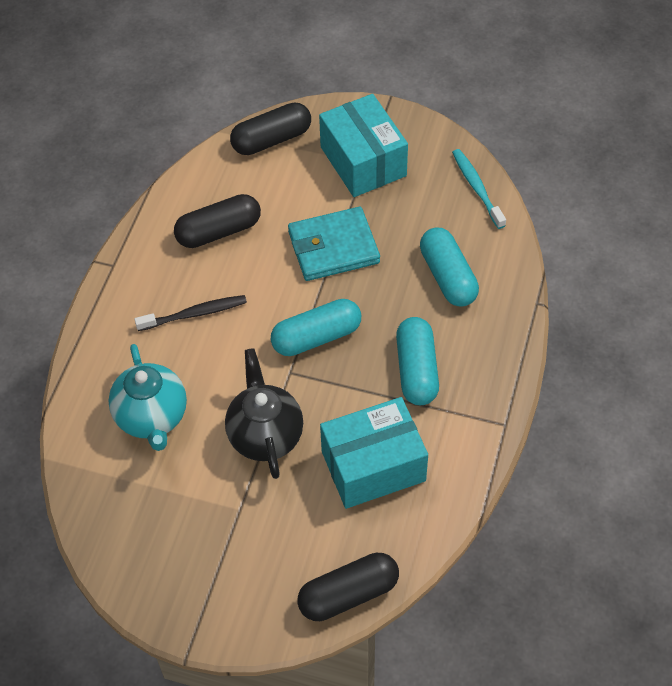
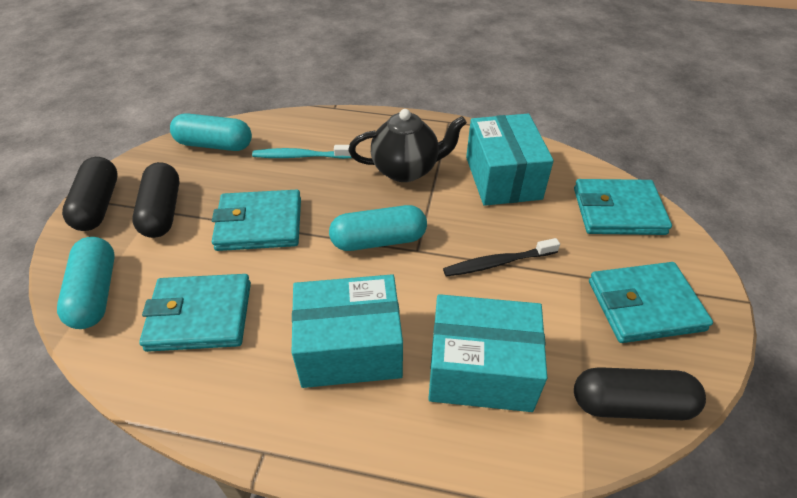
turquoise box: 2 -> 3
turquoise teapot: 1 -> 0
turquoise wallet: 1 -> 4

